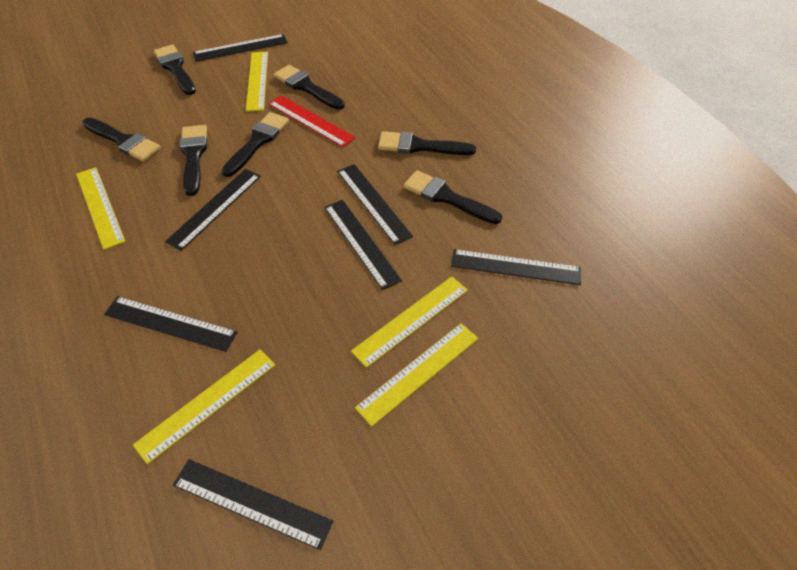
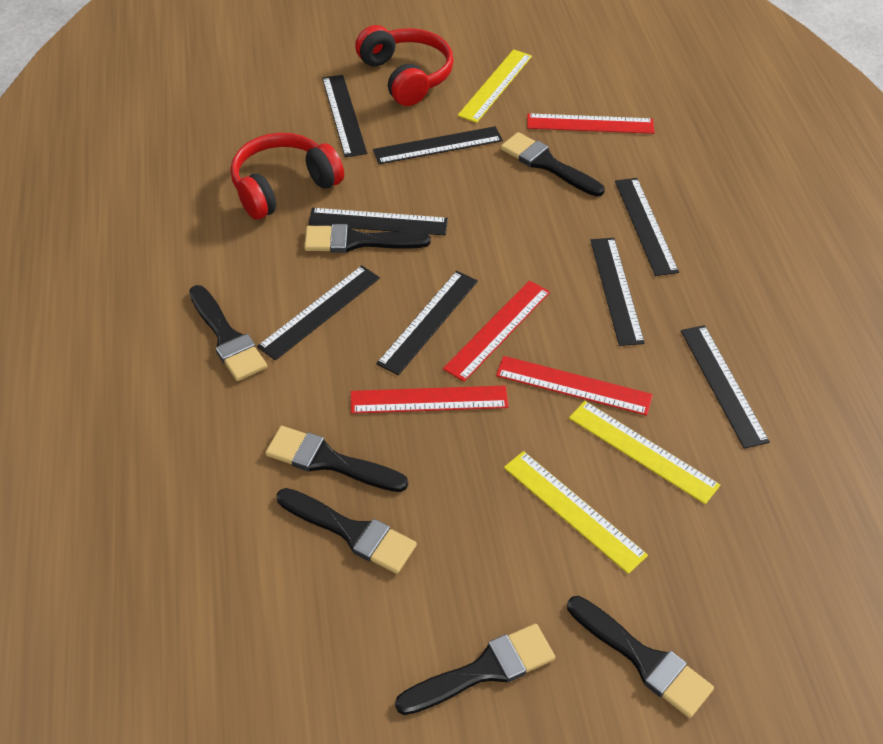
black ruler: 7 -> 8
red headphones: 0 -> 2
red ruler: 1 -> 4
yellow ruler: 5 -> 3

